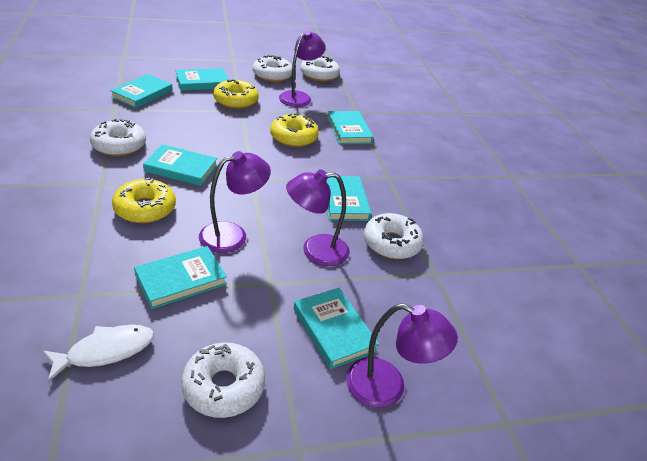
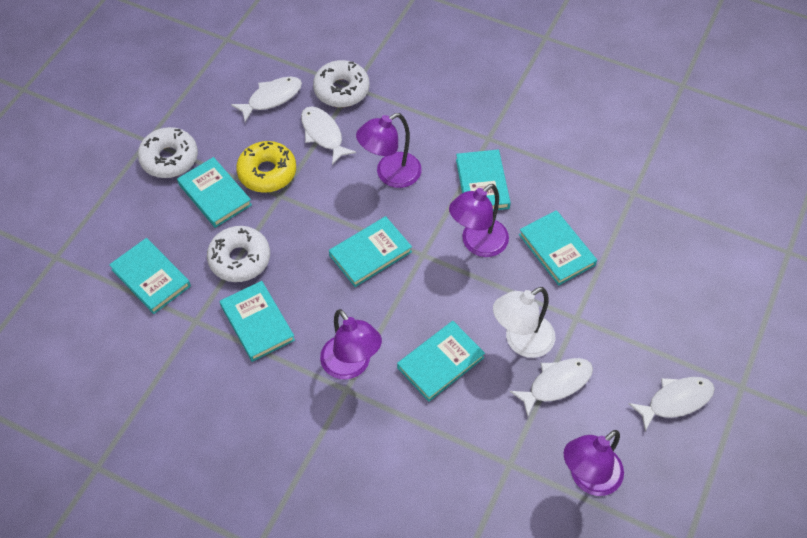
white donut: 5 -> 3
white fish: 1 -> 4
white lamp: 0 -> 1
yellow donut: 3 -> 1

